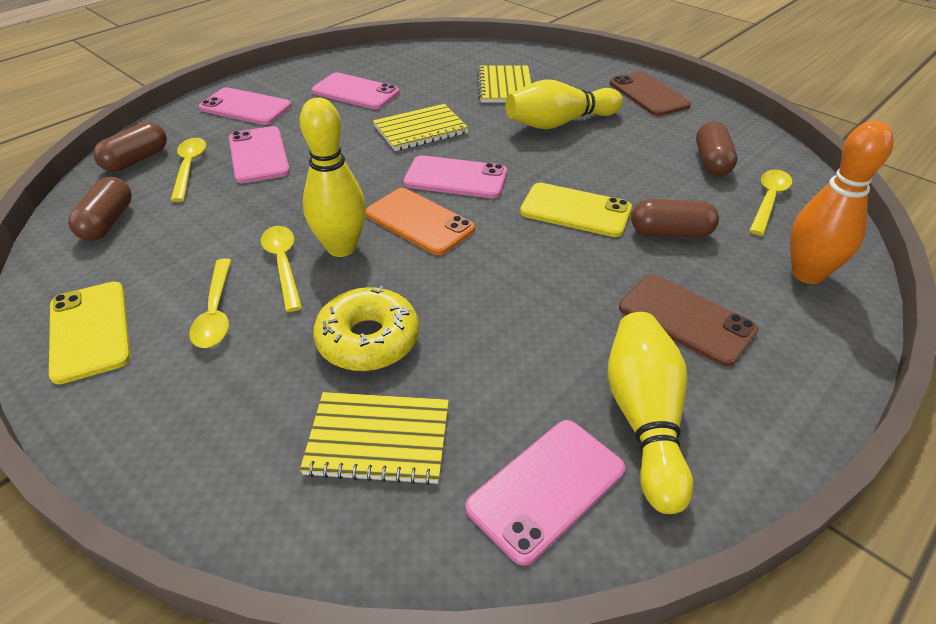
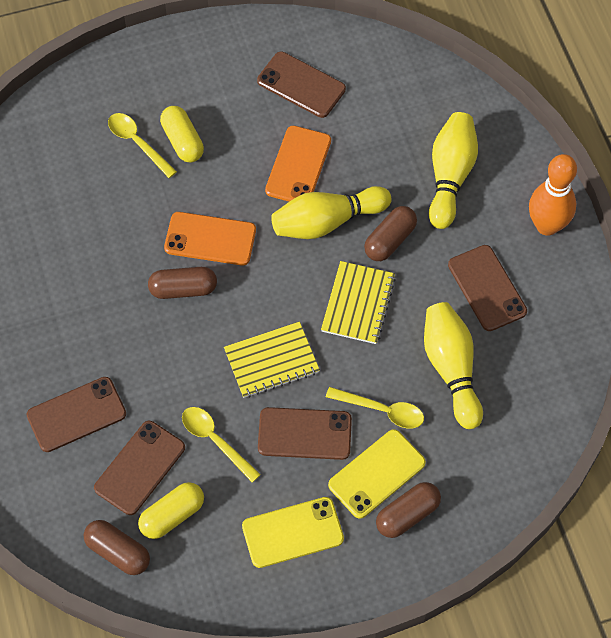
brown phone: 2 -> 5
orange phone: 1 -> 2
pink phone: 5 -> 0
yellow capsule: 0 -> 2
yellow donut: 1 -> 0
yellow notebook: 3 -> 2
yellow spoon: 4 -> 3

